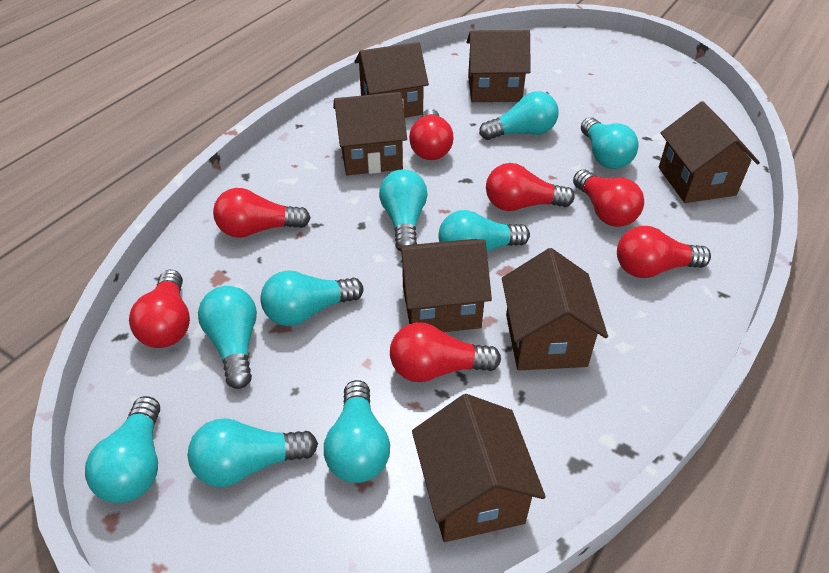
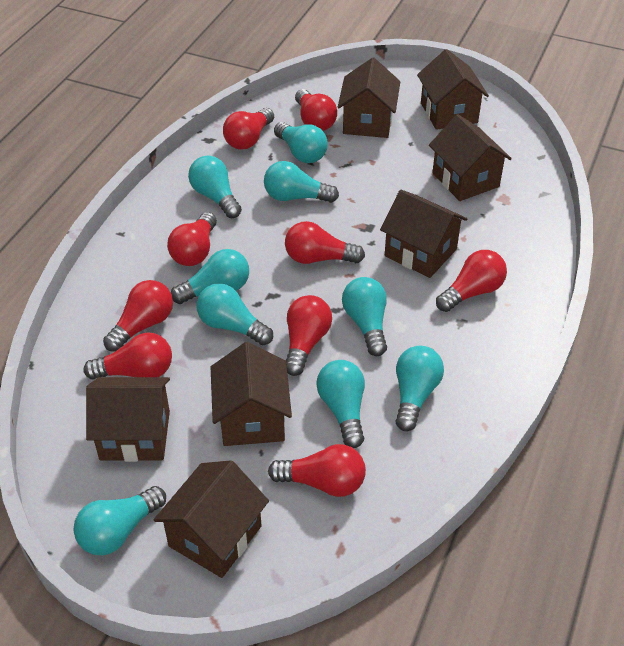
red light bulb: 7 -> 9

